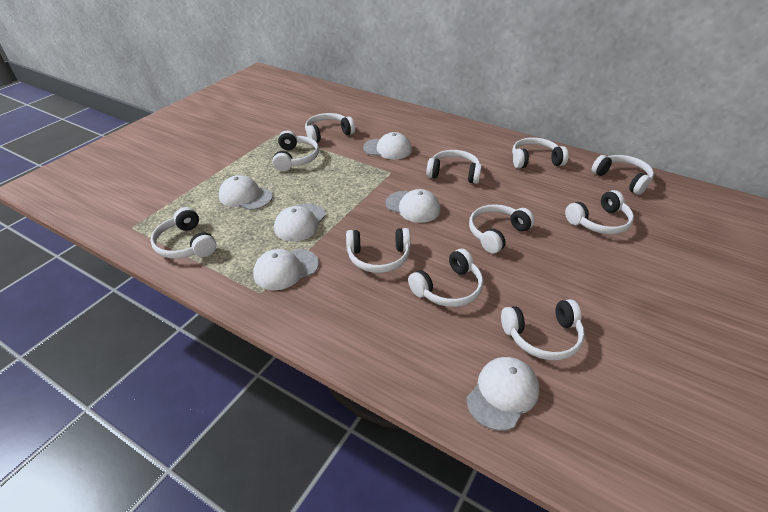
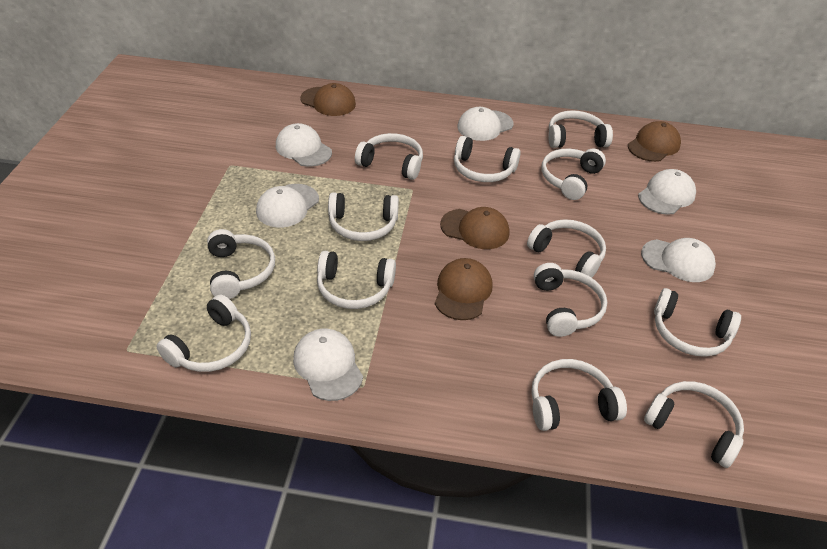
brown cap: 0 -> 4
white headphones: 11 -> 13

